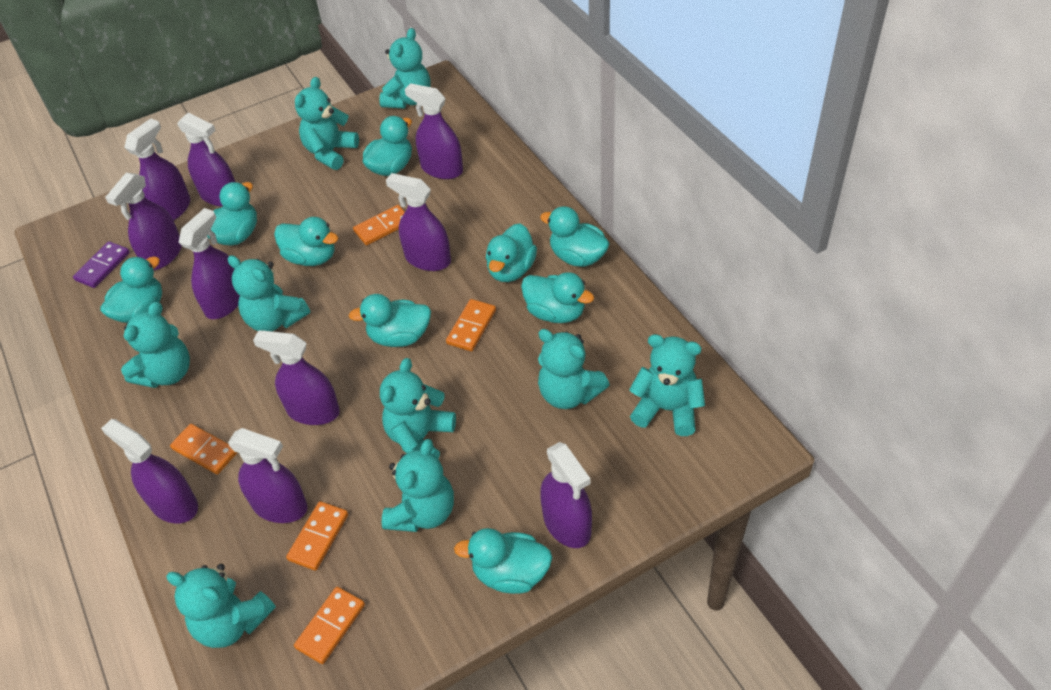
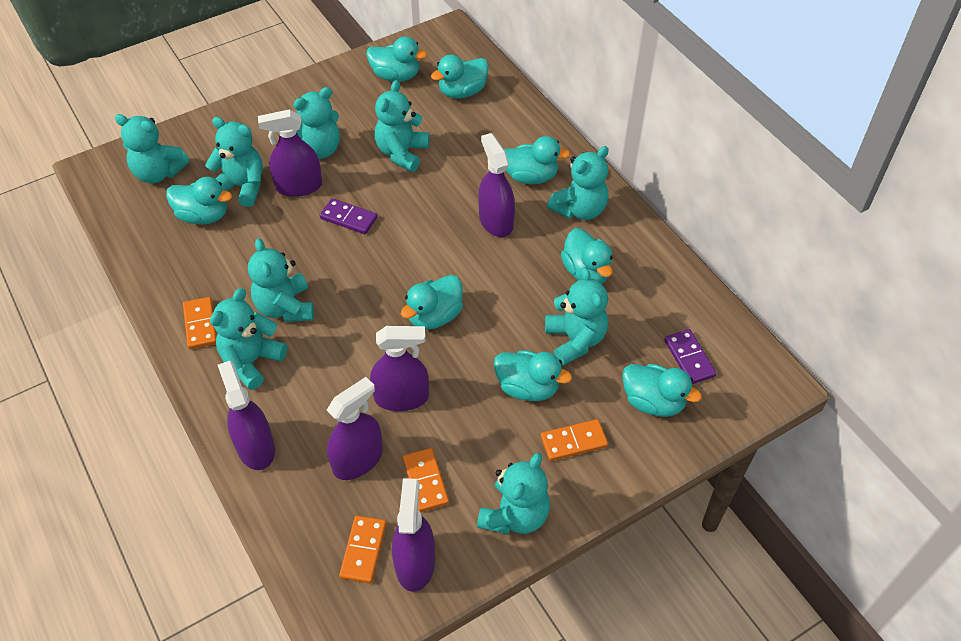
orange domino: 5 -> 4
purple domino: 1 -> 2
purple spray bottle: 10 -> 6
turquoise duck: 9 -> 8

